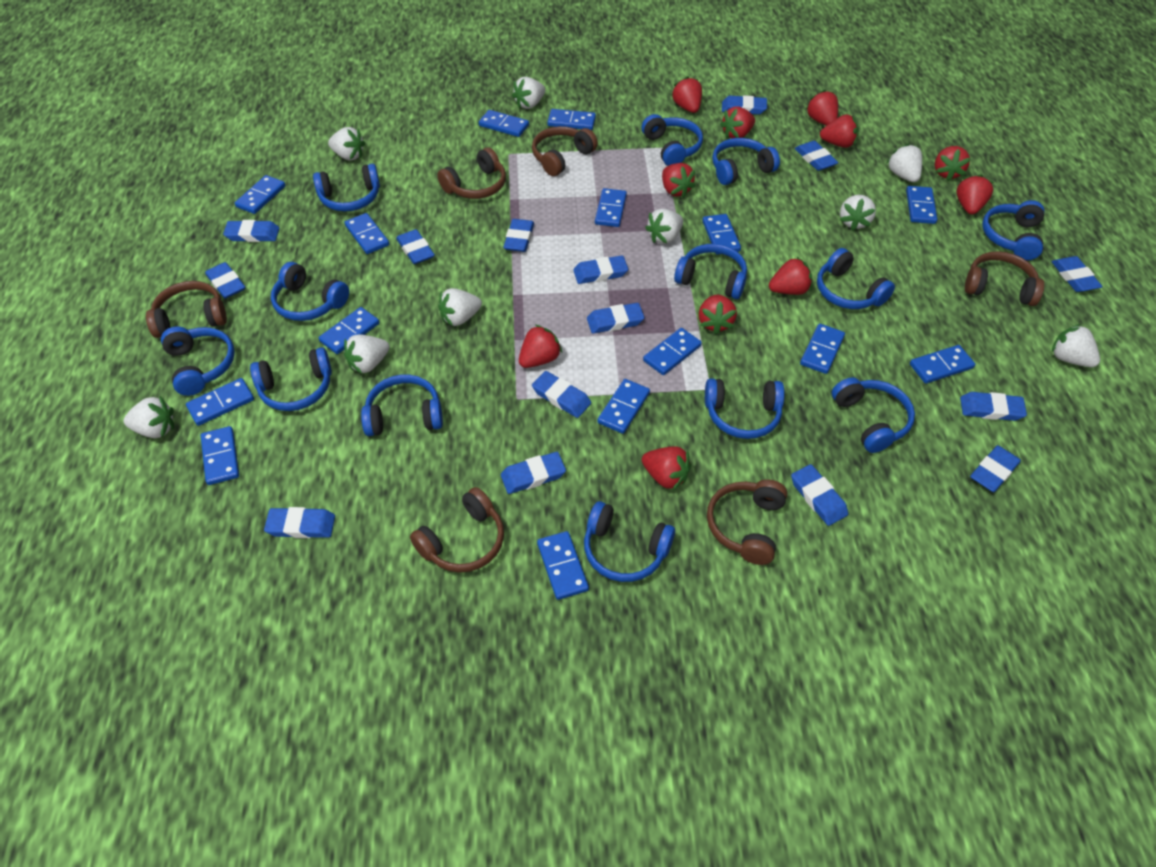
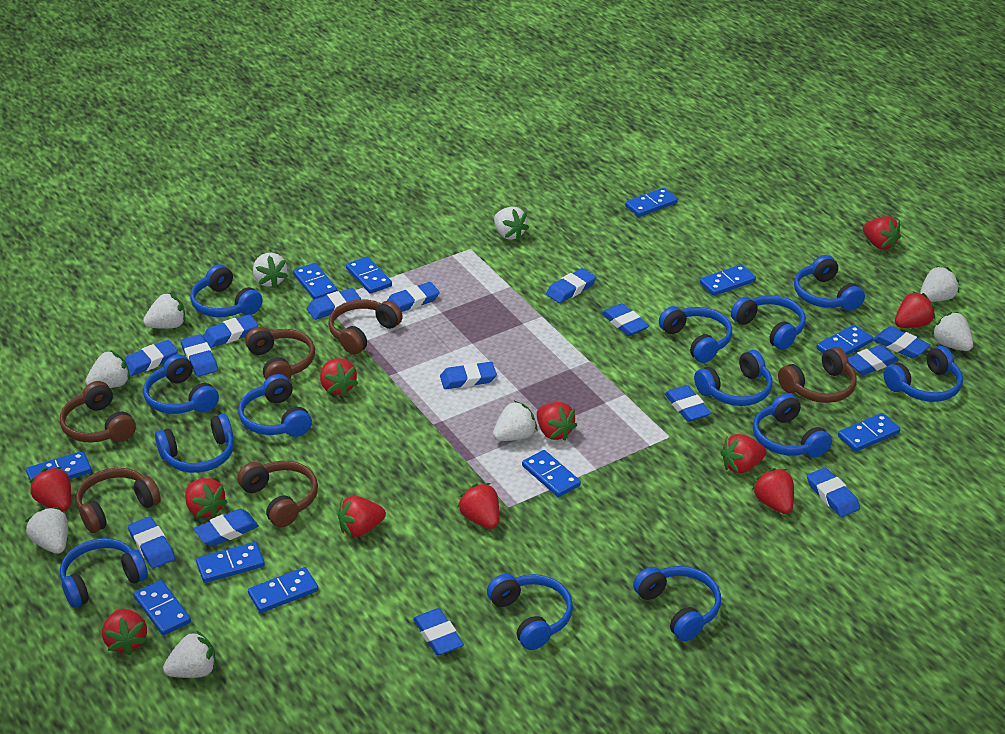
blue domino: 15 -> 11

